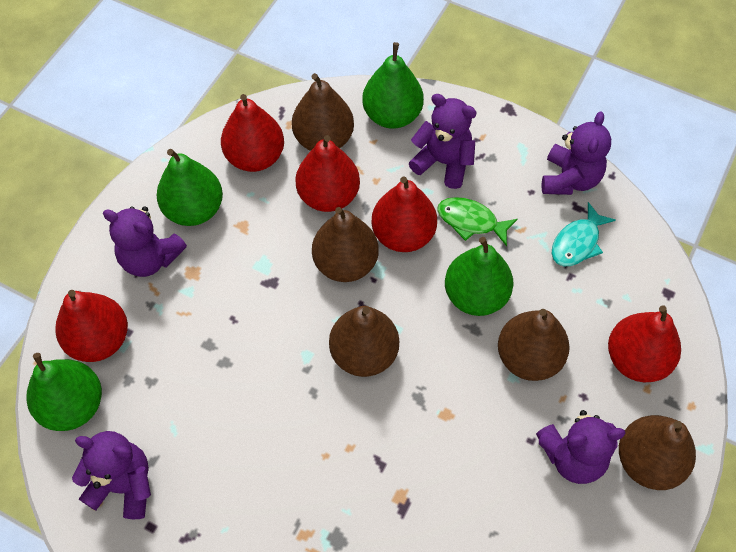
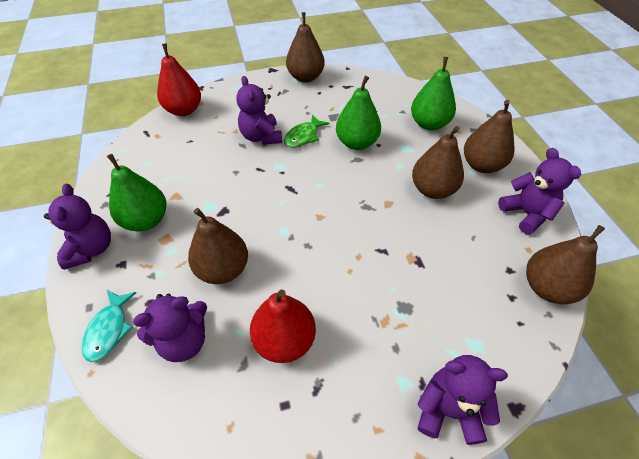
green pear: 4 -> 3
red pear: 5 -> 2

